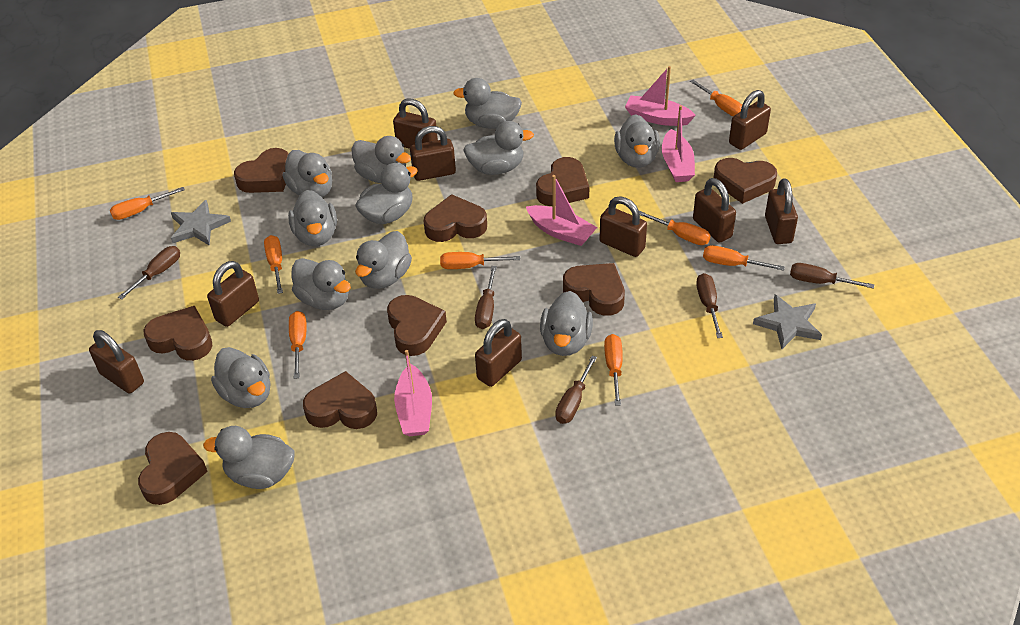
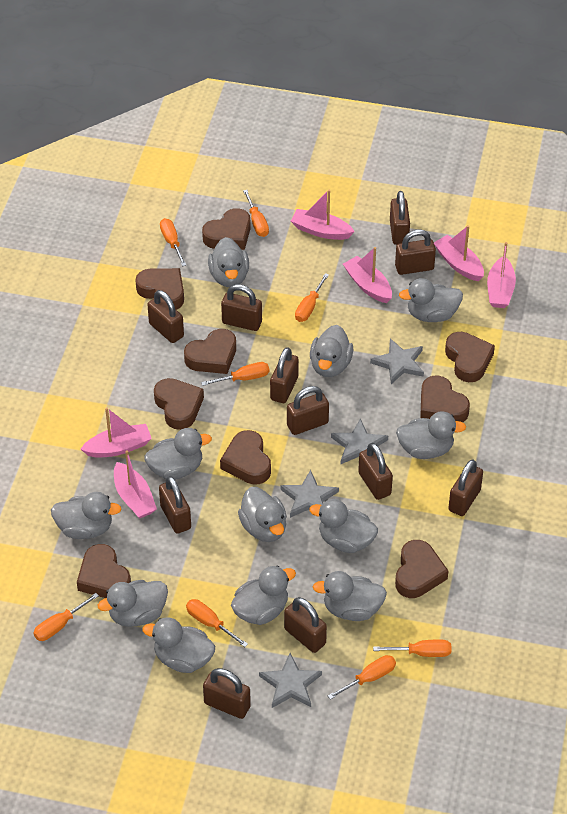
brown padlock: 9 -> 11
brown screwdriver: 5 -> 0
grey star: 2 -> 4
pink boat: 4 -> 6

